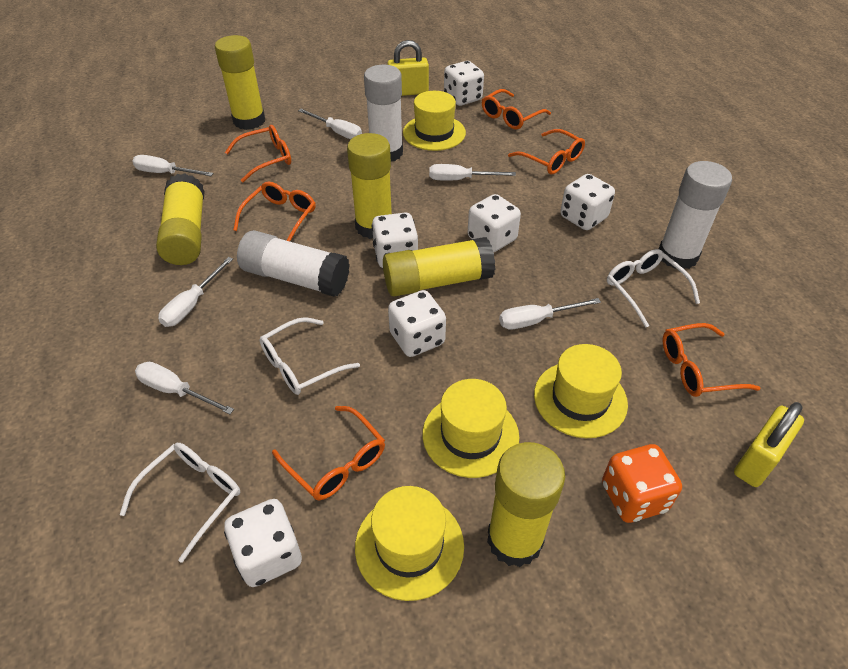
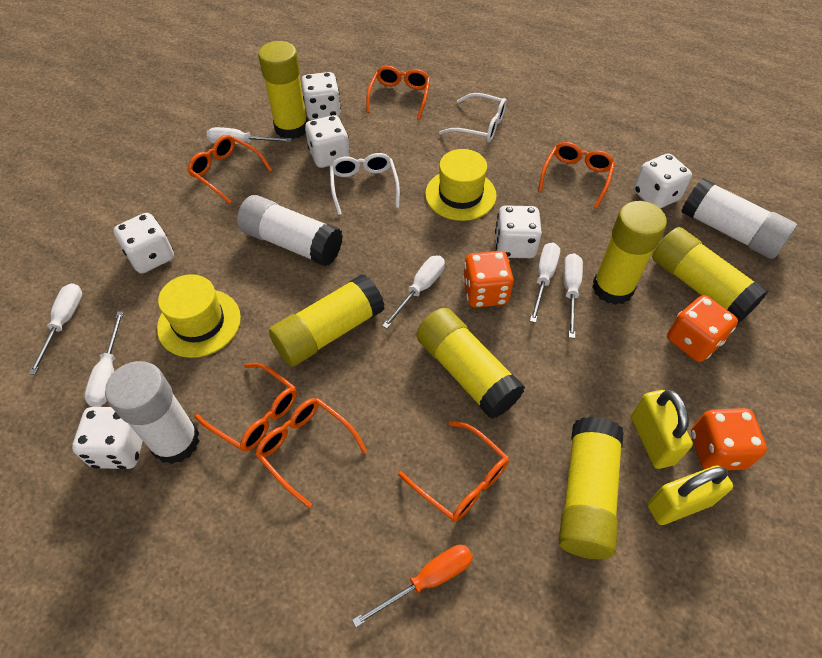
orange dice: 1 -> 3
orange screwdriver: 0 -> 1
white glasses: 3 -> 2
yellow glue stick: 5 -> 6
yellow hat: 4 -> 2

